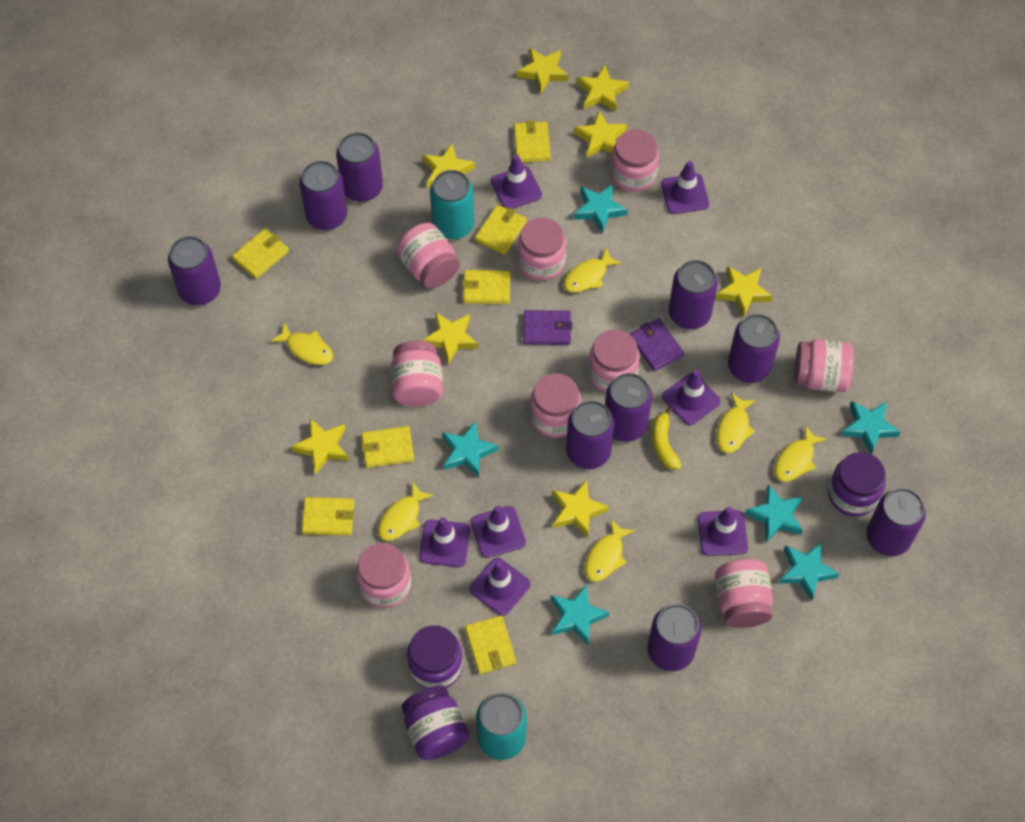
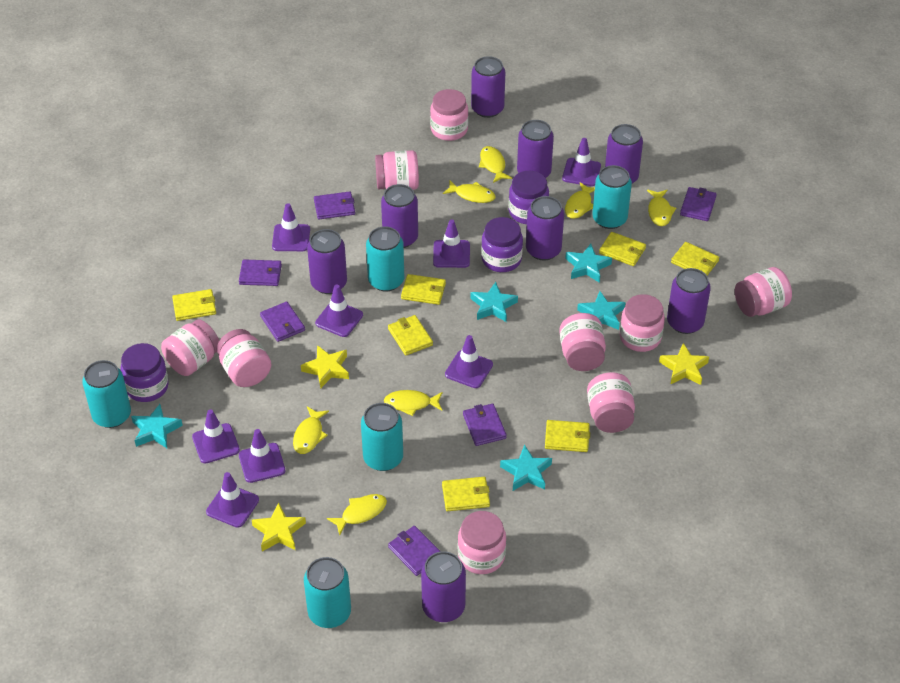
purple can: 9 -> 8
purple traffic cone: 7 -> 8
purple wallet: 2 -> 6
turquoise can: 2 -> 5
turquoise star: 6 -> 5
yellow banana: 1 -> 0
yellow fish: 6 -> 7
yellow star: 8 -> 3

